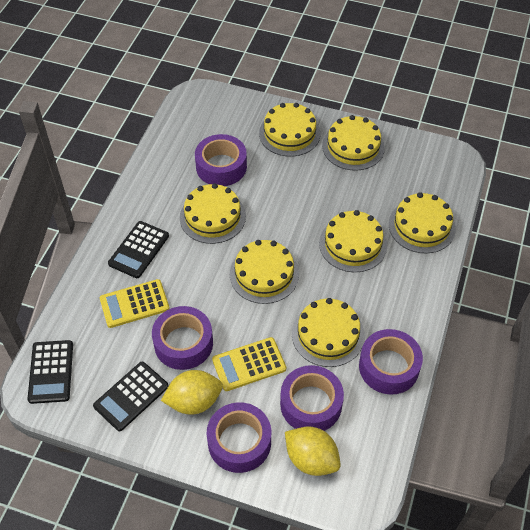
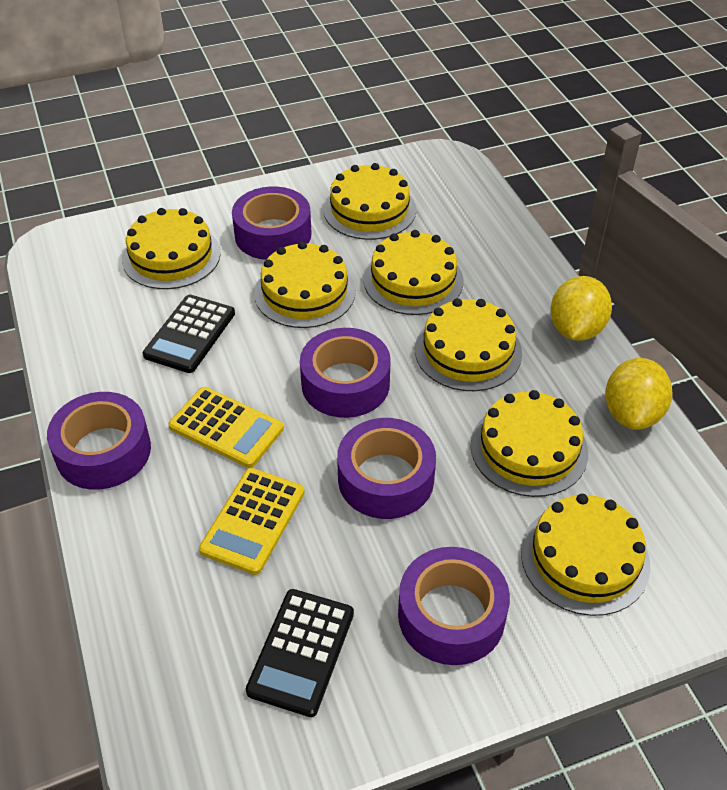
black calculator: 3 -> 2

